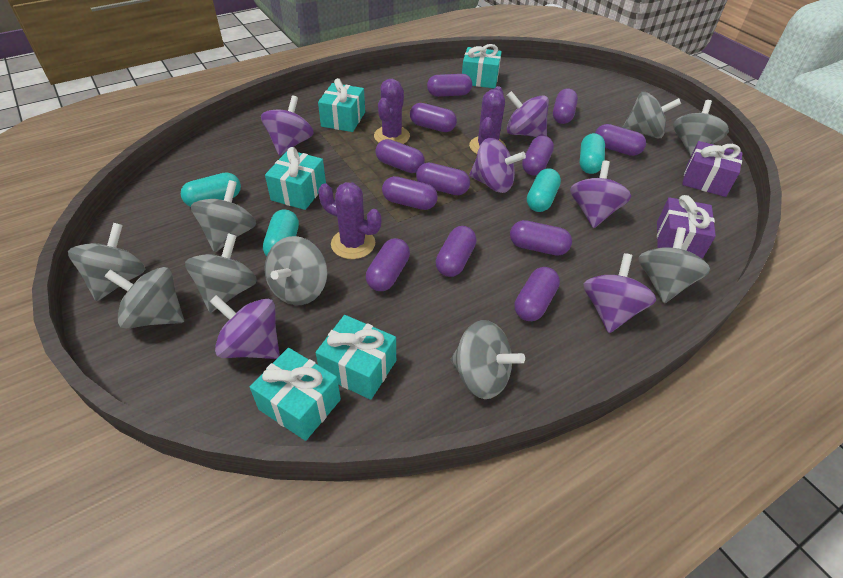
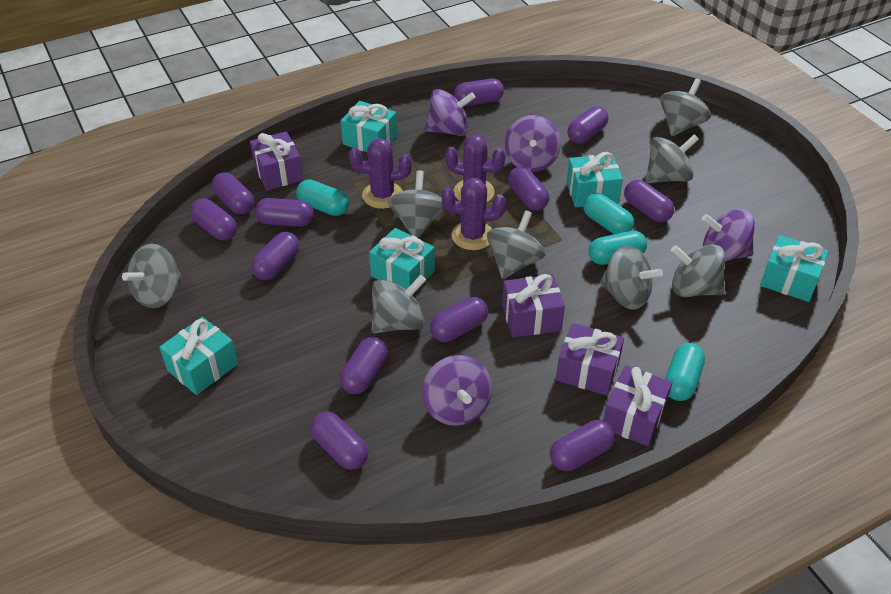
grey spinning top: 9 -> 8
purple gift: 2 -> 4
purple spinning top: 6 -> 4

